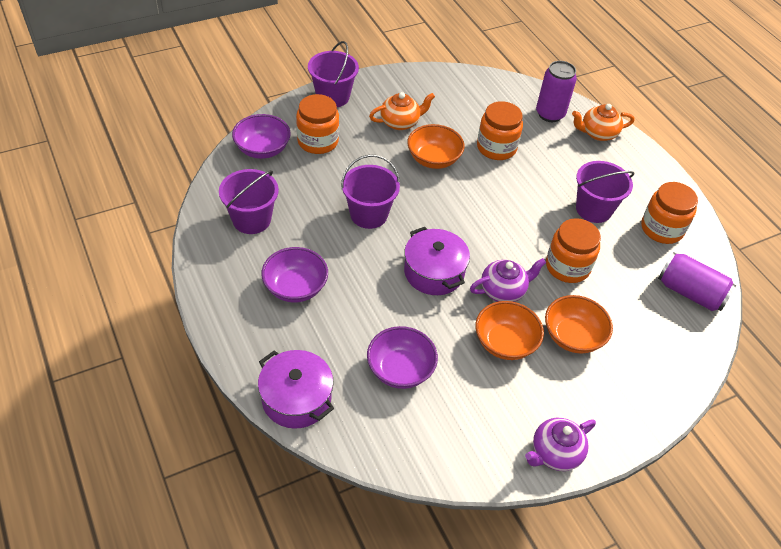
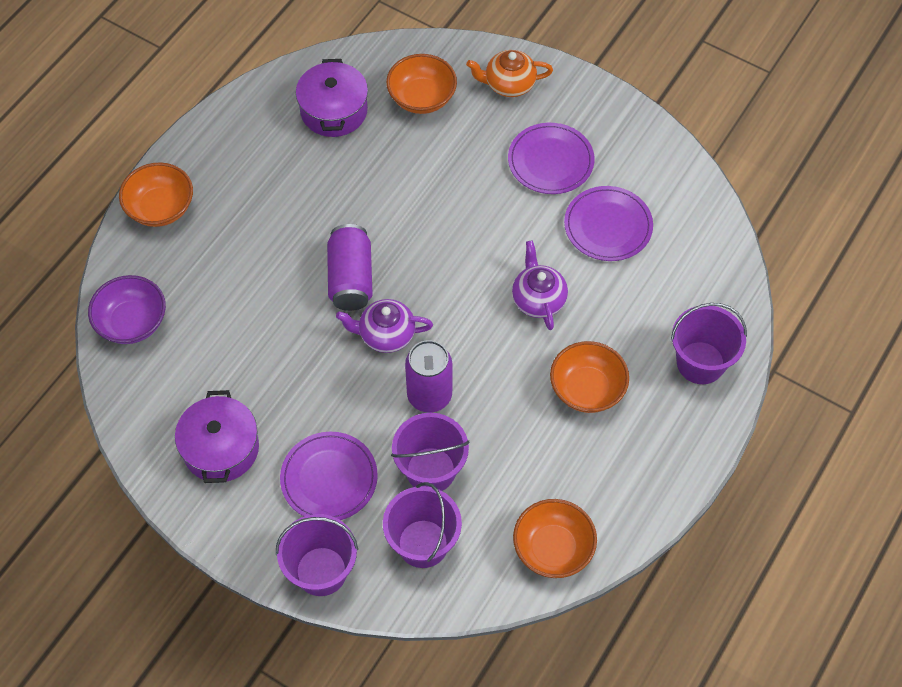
orange bowl: 3 -> 4
orange jar: 4 -> 0
orange teapot: 2 -> 1
purple bowl: 3 -> 1
purple plate: 0 -> 3

